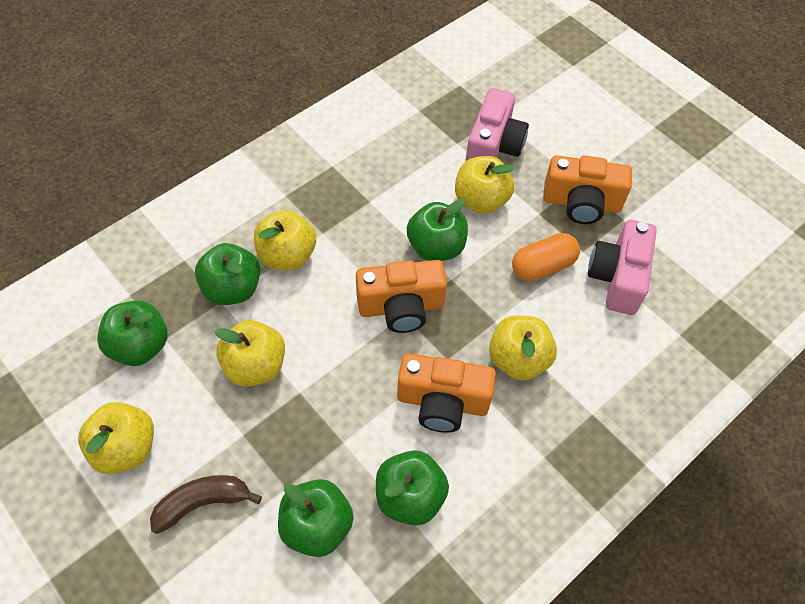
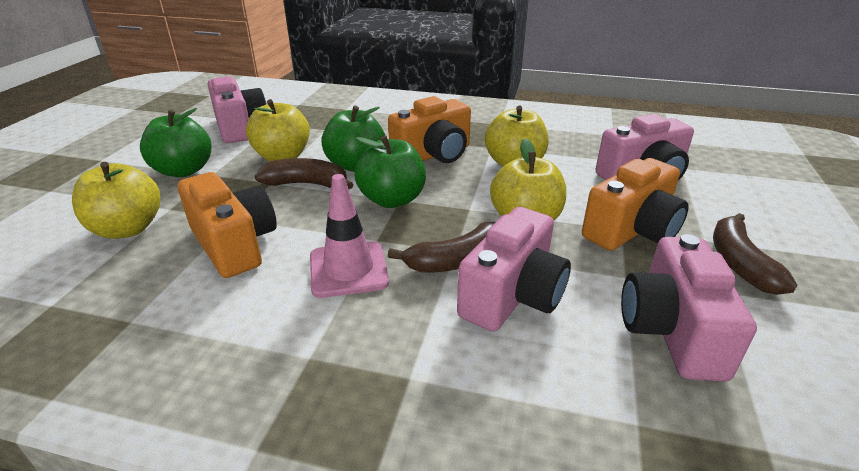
brown banana: 1 -> 3
green apple: 5 -> 3
orange capsule: 1 -> 0
pink camera: 2 -> 4
pink traffic cone: 0 -> 1
yellow apple: 5 -> 4

